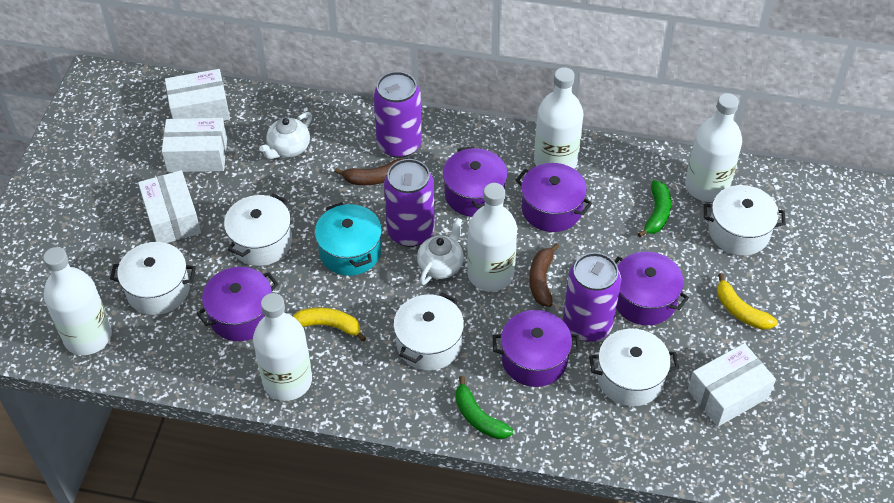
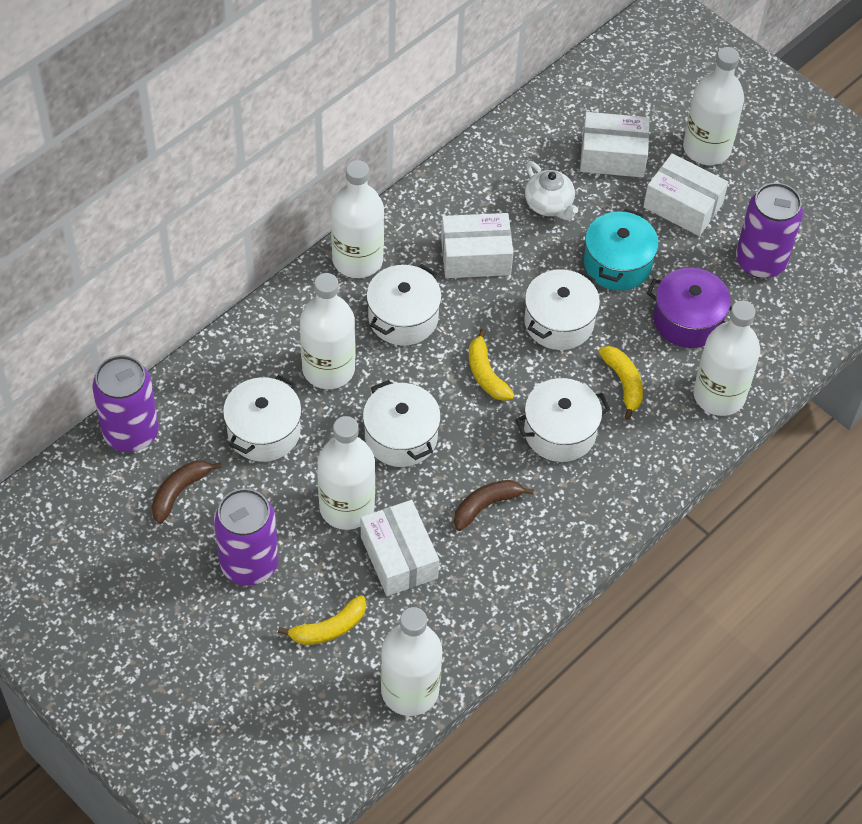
green banana: 2 -> 0
purple pot: 5 -> 1
white bottle: 5 -> 6
white teapot: 2 -> 1
yellow banana: 2 -> 3

